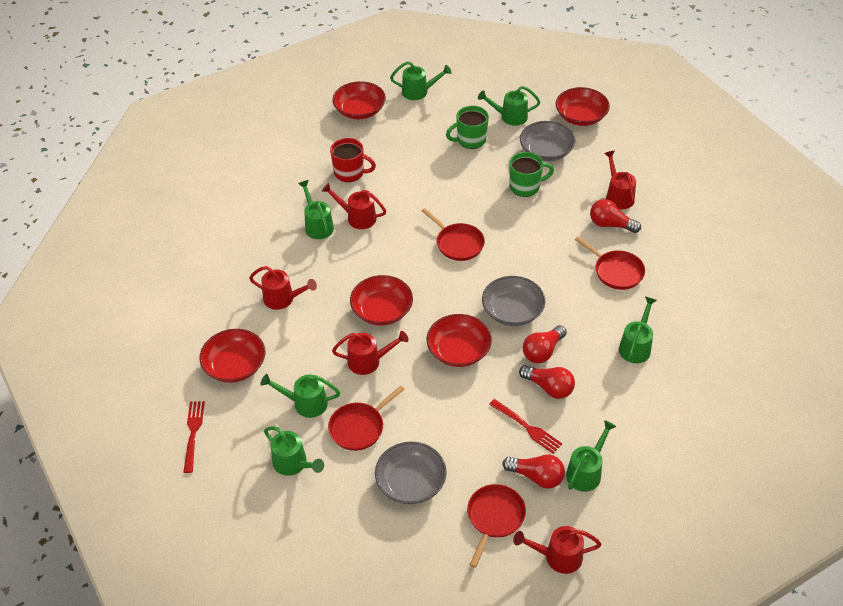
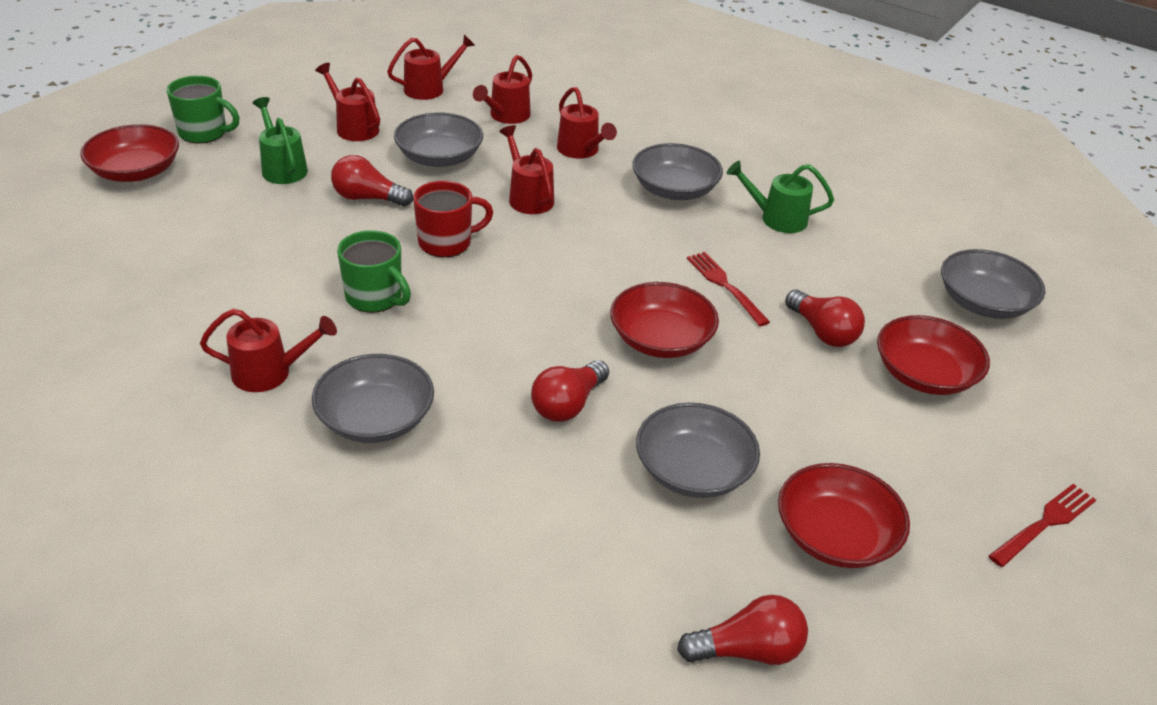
green watering can: 7 -> 2
grey bowl: 3 -> 5
red bowl: 5 -> 4
red pan: 4 -> 0
red watering can: 5 -> 6

